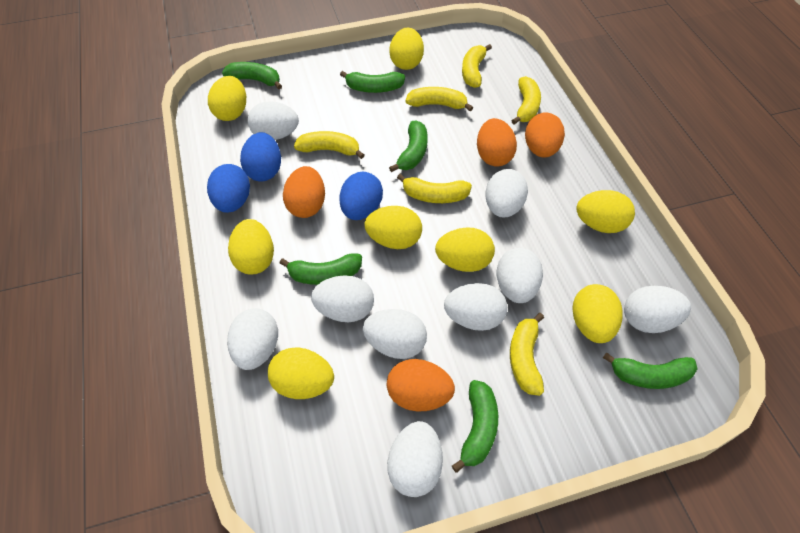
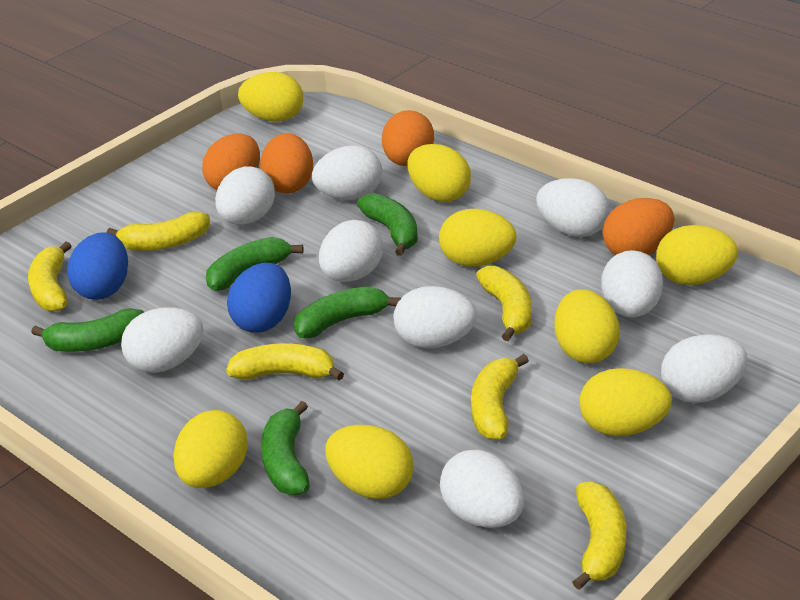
blue egg: 3 -> 2
green banana: 6 -> 5

